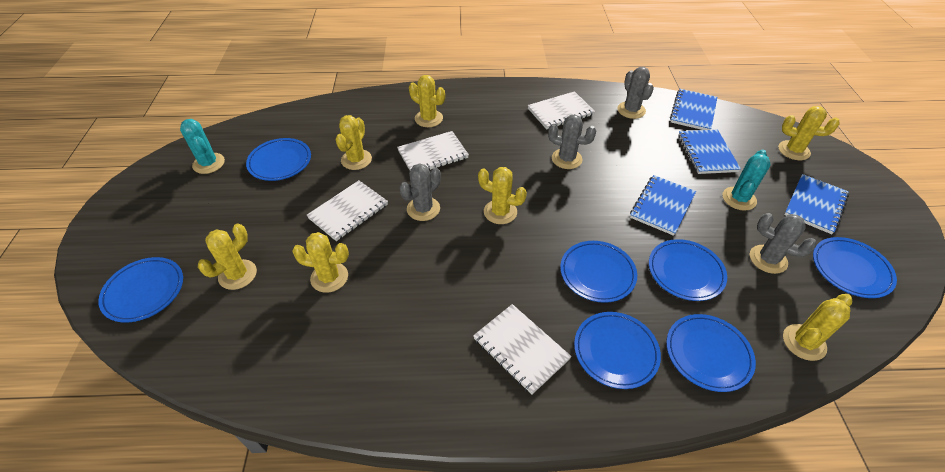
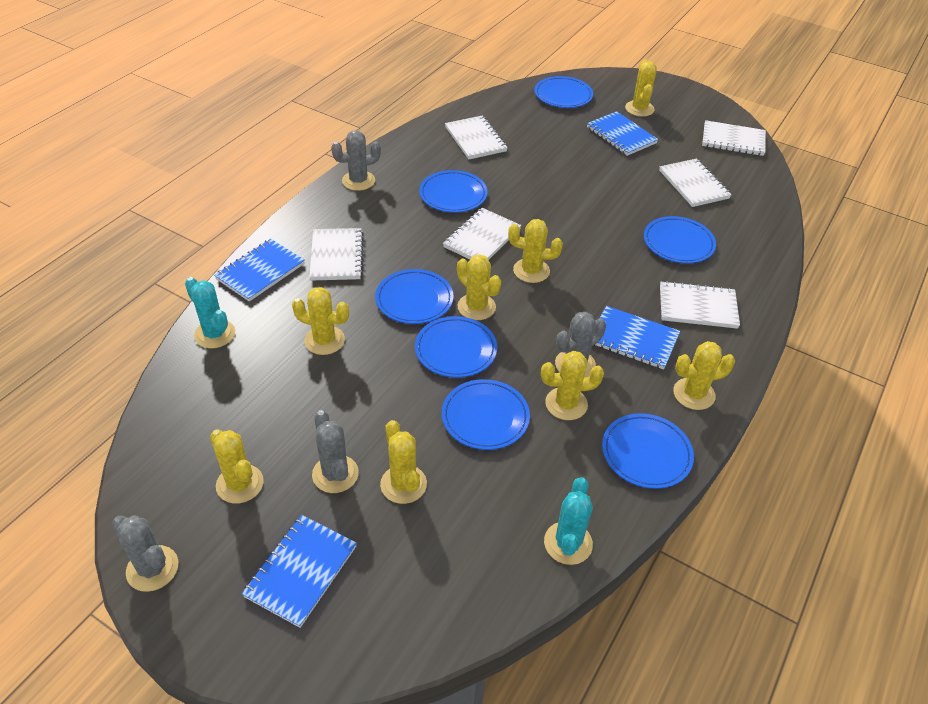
white notebook: 4 -> 6
yellow cactus: 7 -> 8

